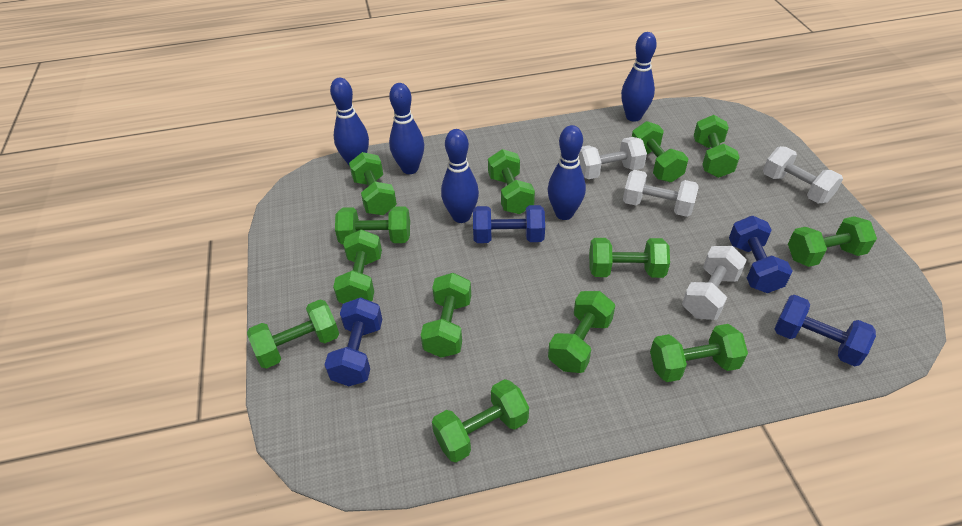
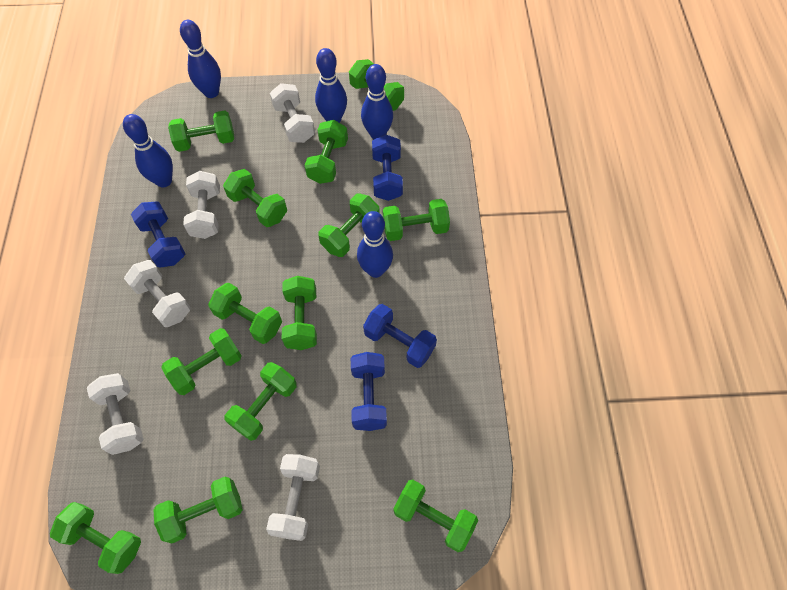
white dumbbell: 4 -> 5

